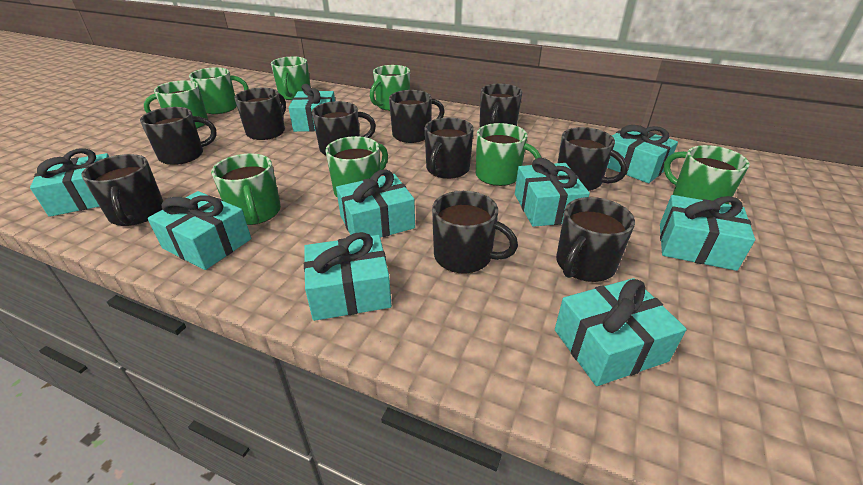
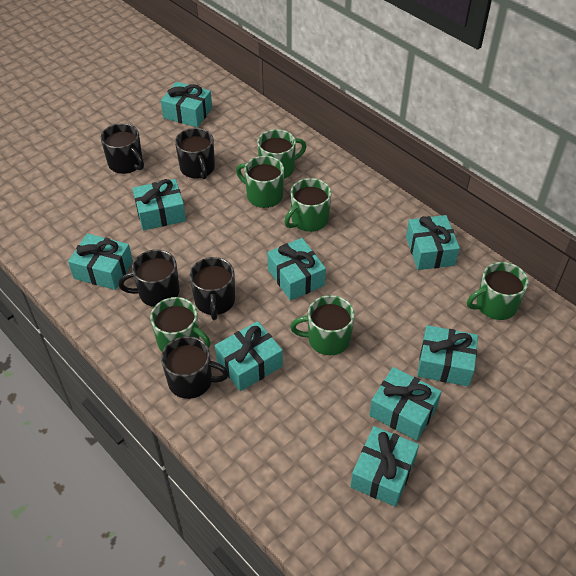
black mug: 10 -> 5
green mug: 8 -> 6

